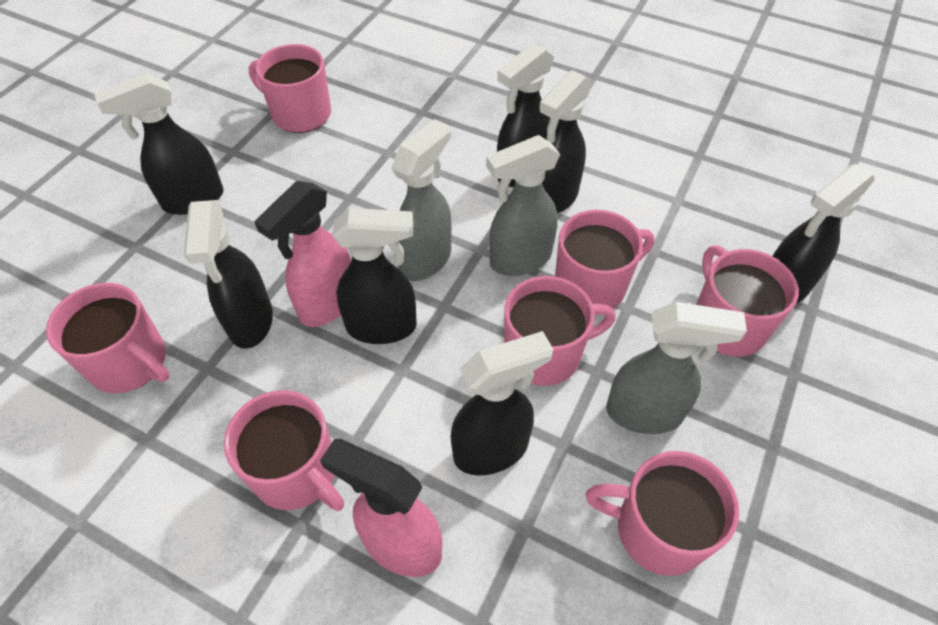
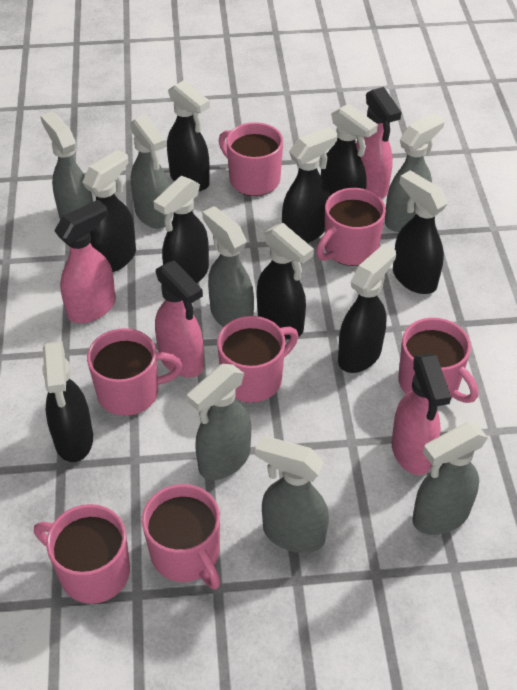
black spray bottle: 7 -> 9
grey spray bottle: 3 -> 7
pink spray bottle: 2 -> 4

